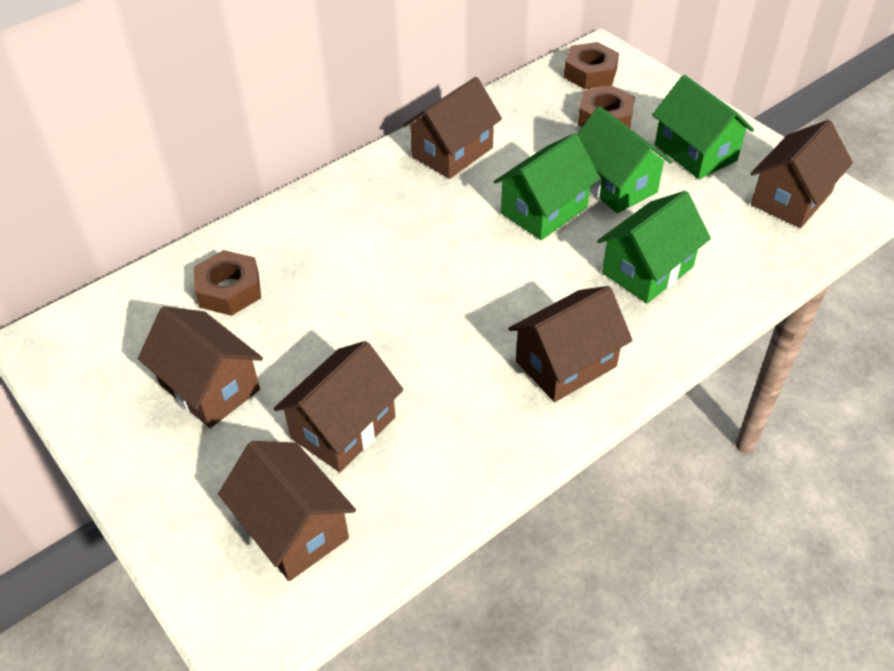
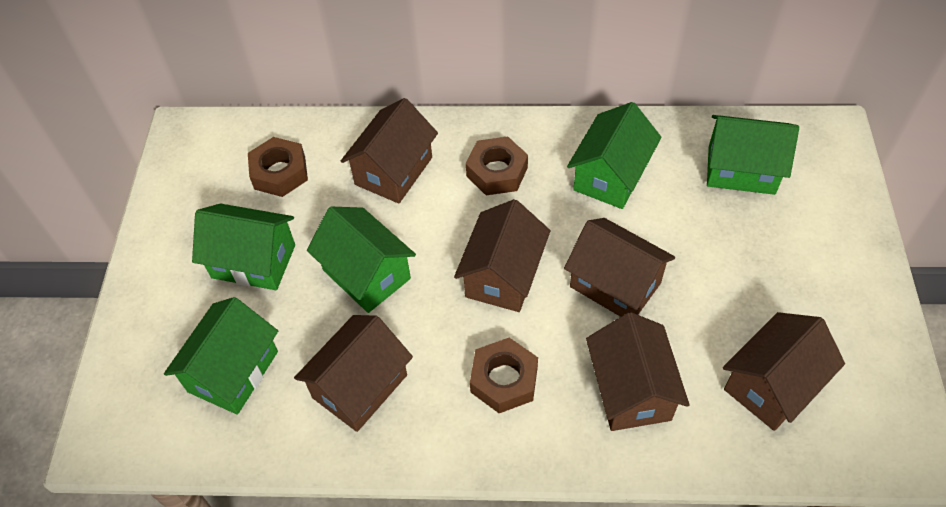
green house: 4 -> 5

